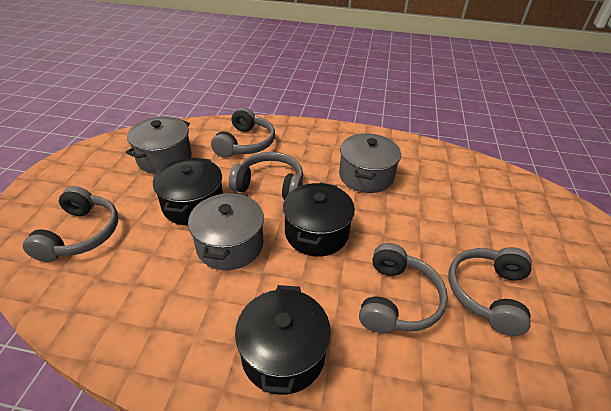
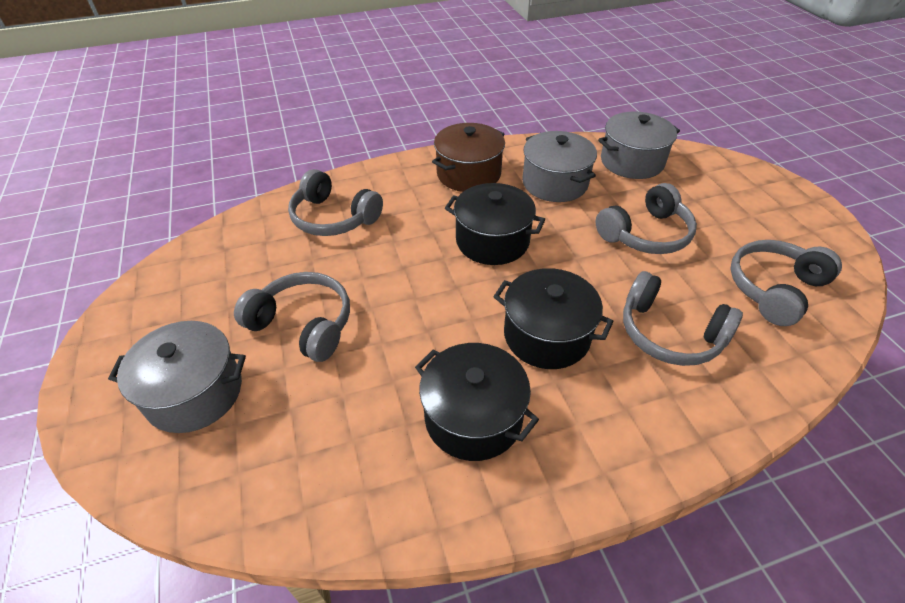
brown pot: 0 -> 1

